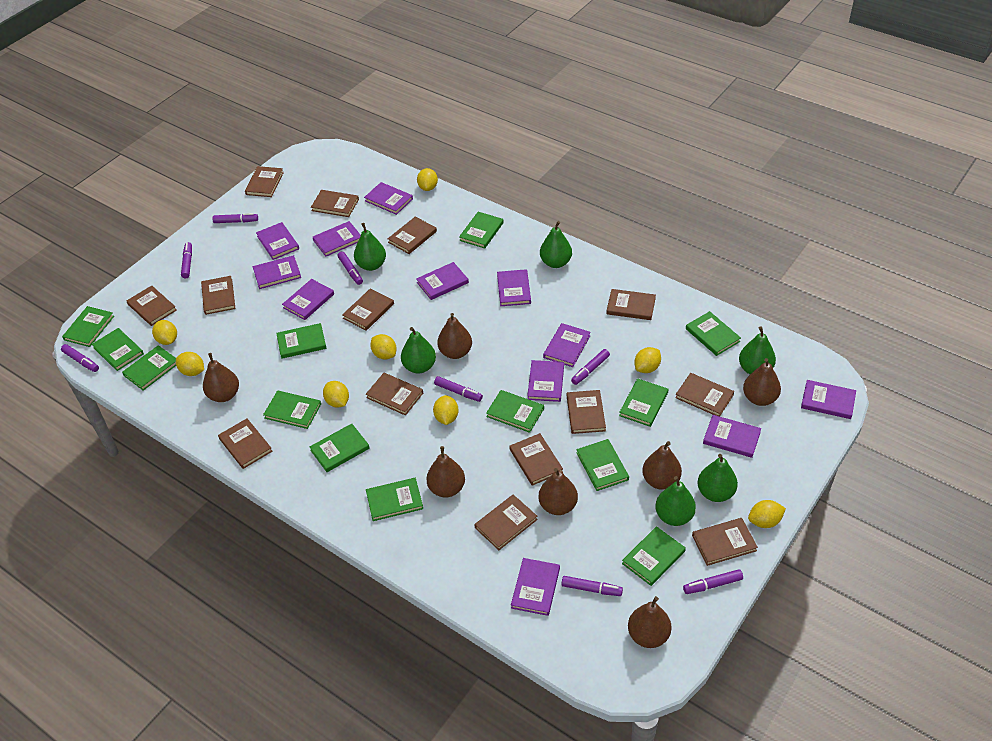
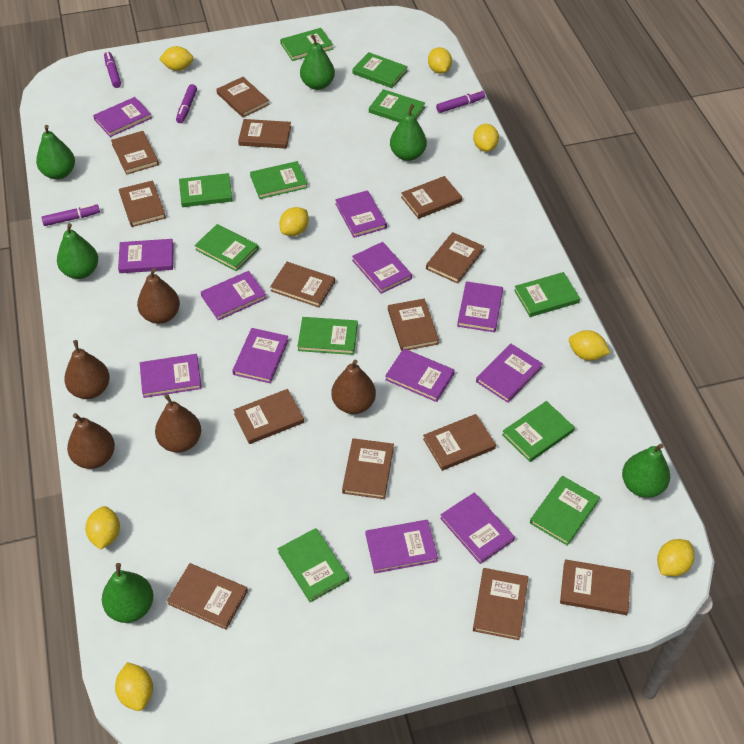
brown pear: 7 -> 5
green book: 13 -> 11
purple marker: 8 -> 4

